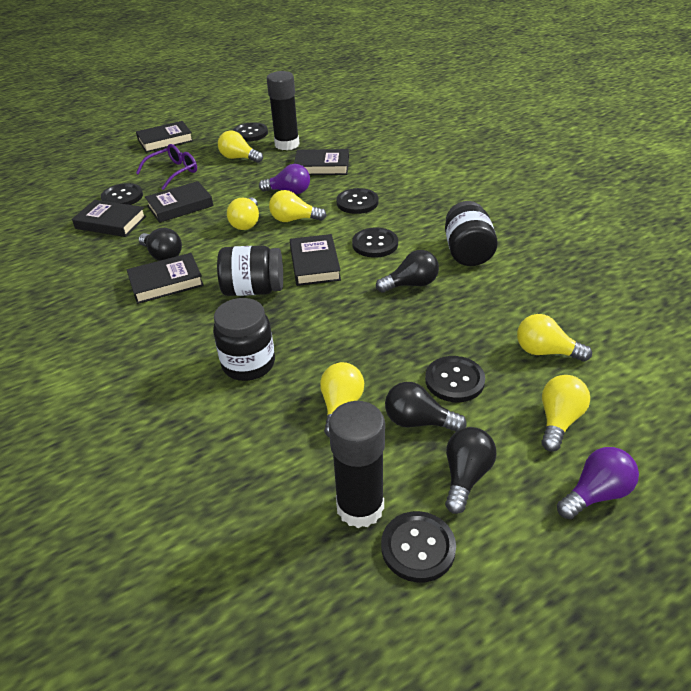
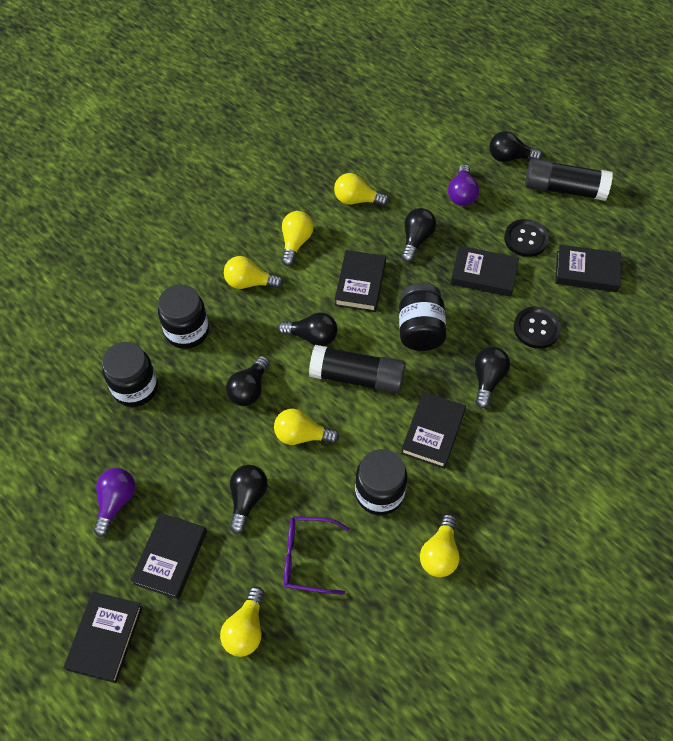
black button: 6 -> 2
black jar: 3 -> 4
black light bulb: 4 -> 6

